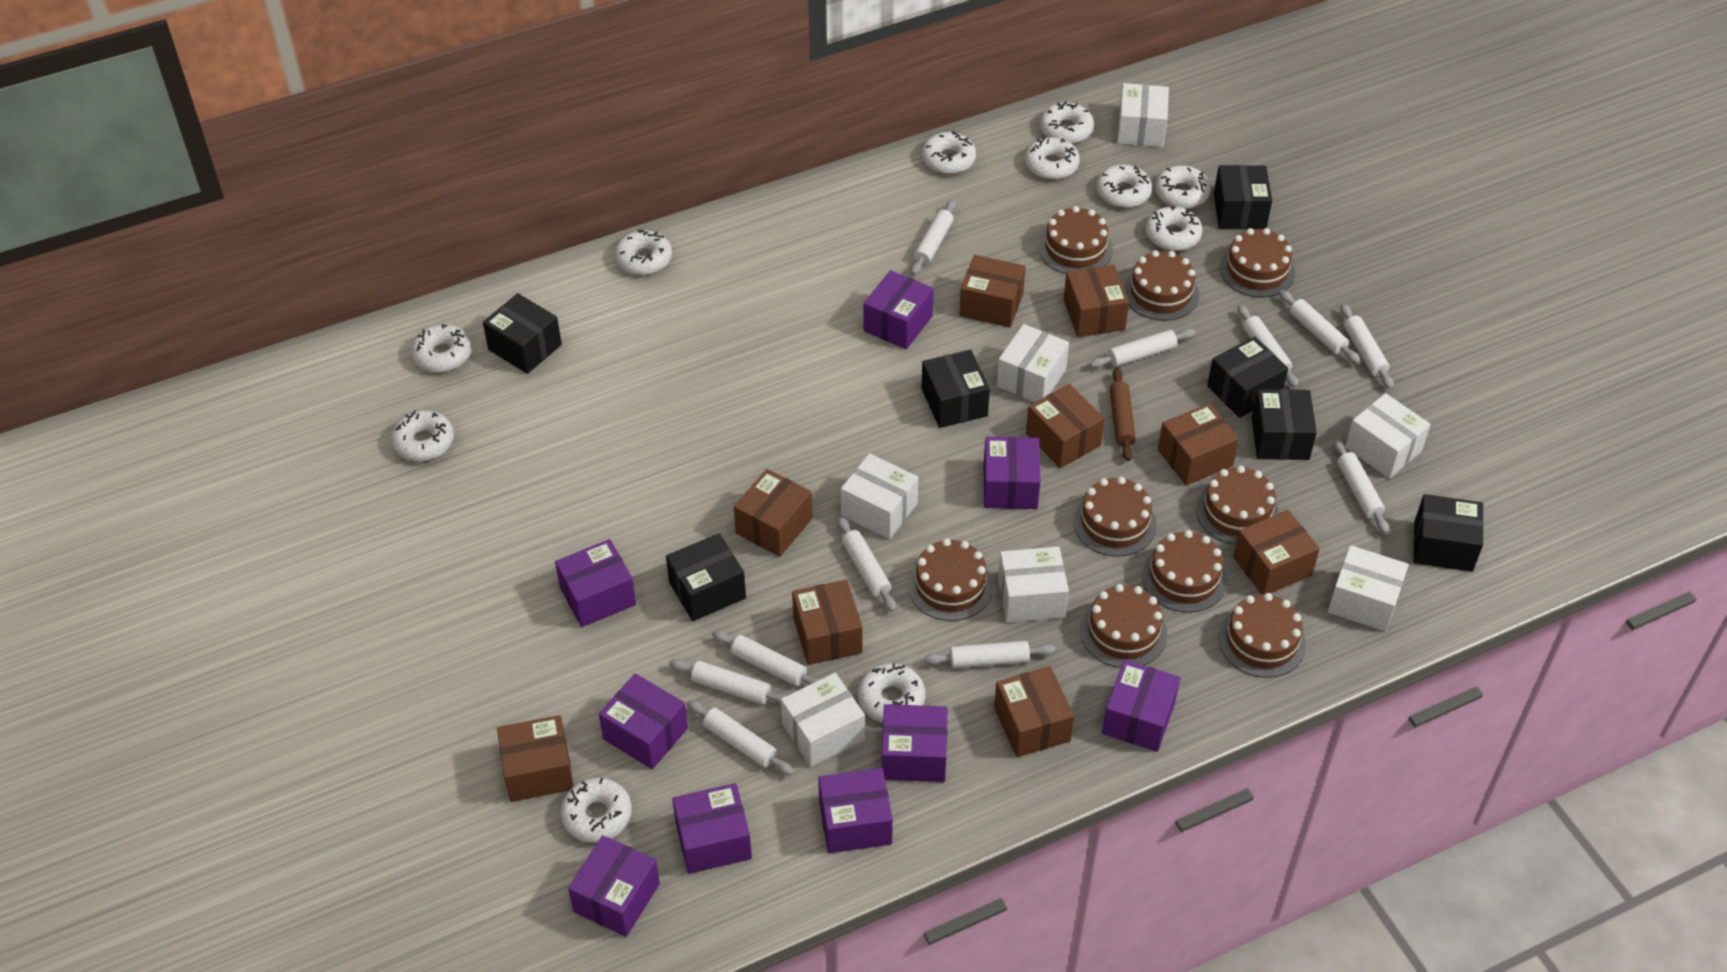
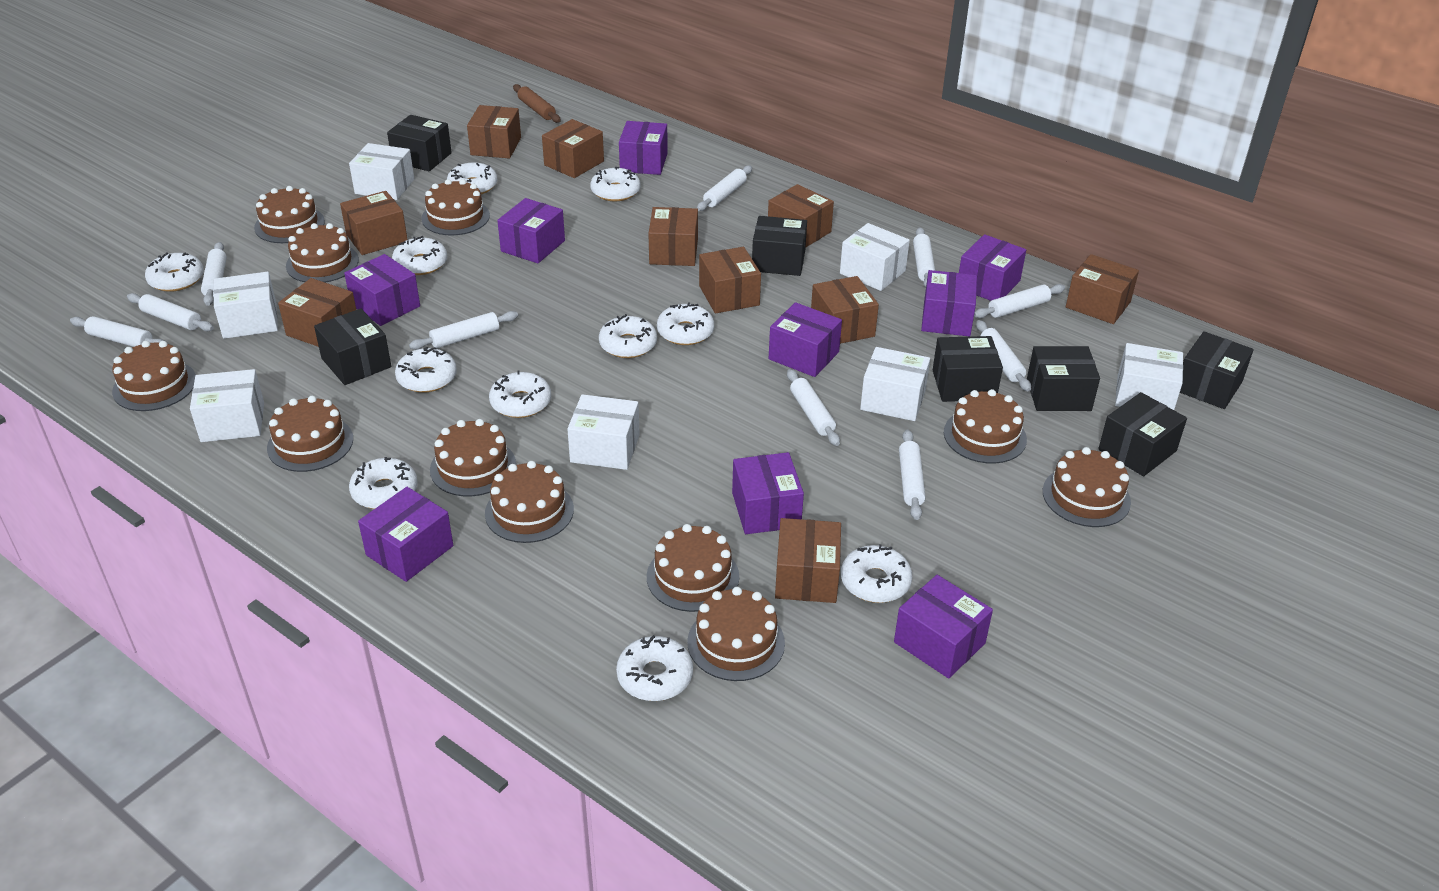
brown box: 9 -> 10
brown cake: 9 -> 11
white rolling pin: 11 -> 10

